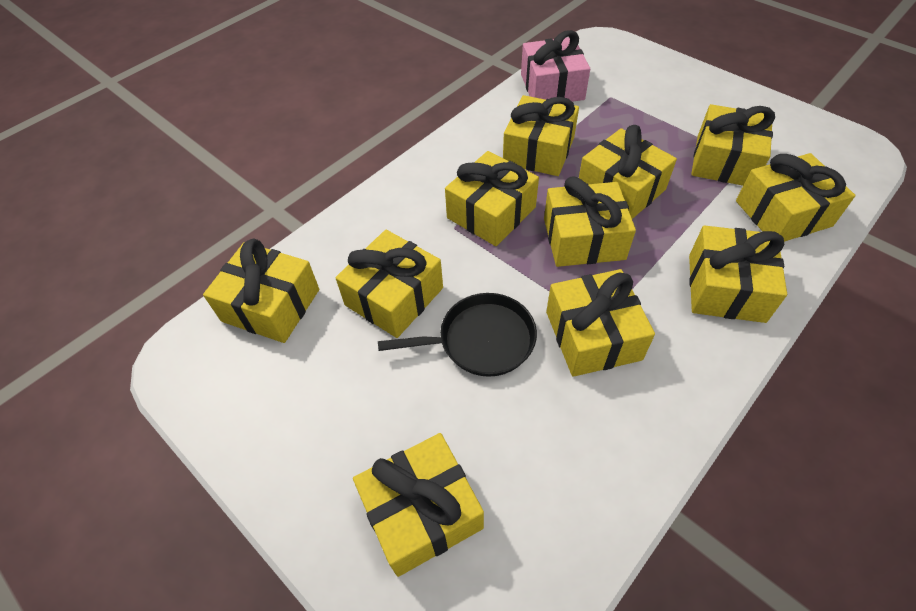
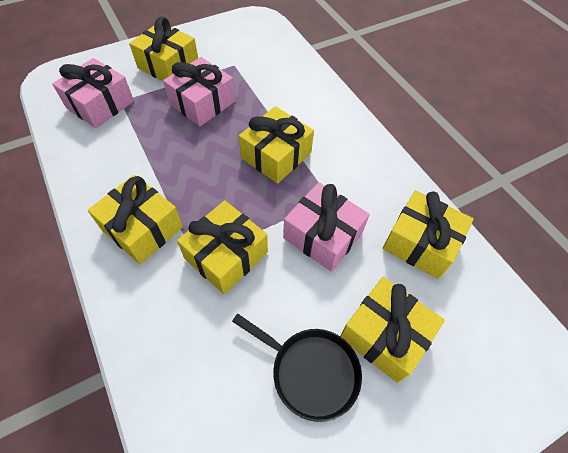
pink gift: 1 -> 3
yellow gift: 11 -> 6

